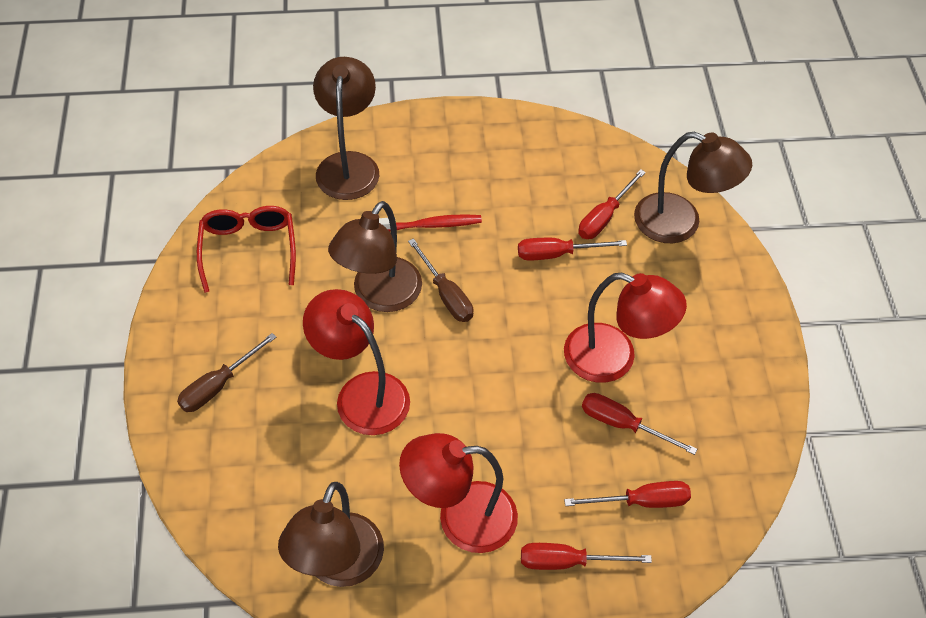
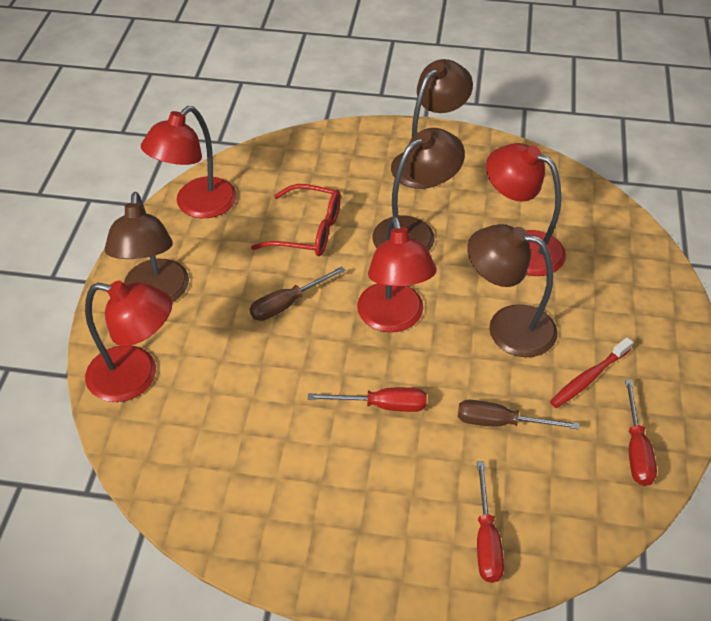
red lamp: 3 -> 4
red screwdriver: 5 -> 3

